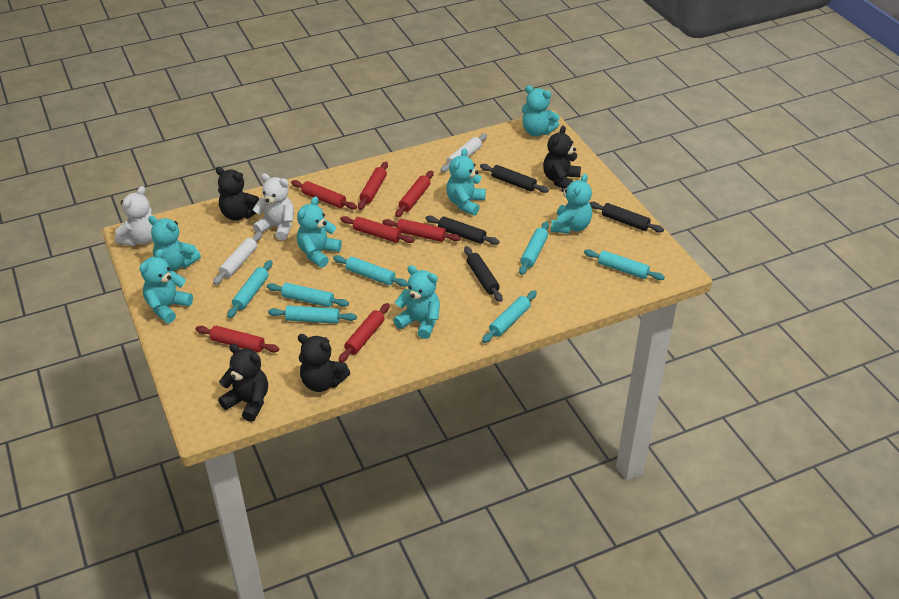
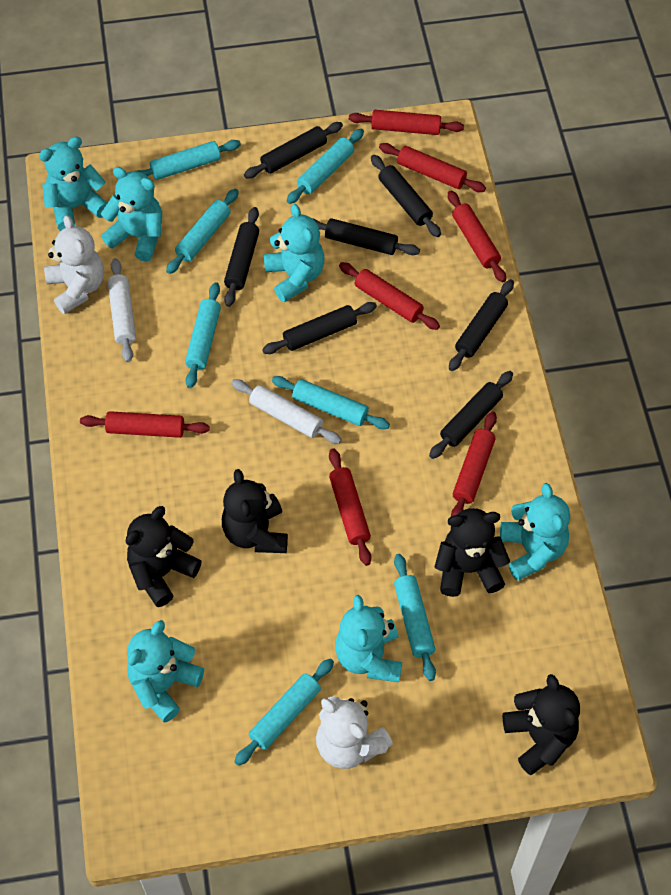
black rolling pin: 4 -> 7
turquoise teddy bear: 7 -> 6

